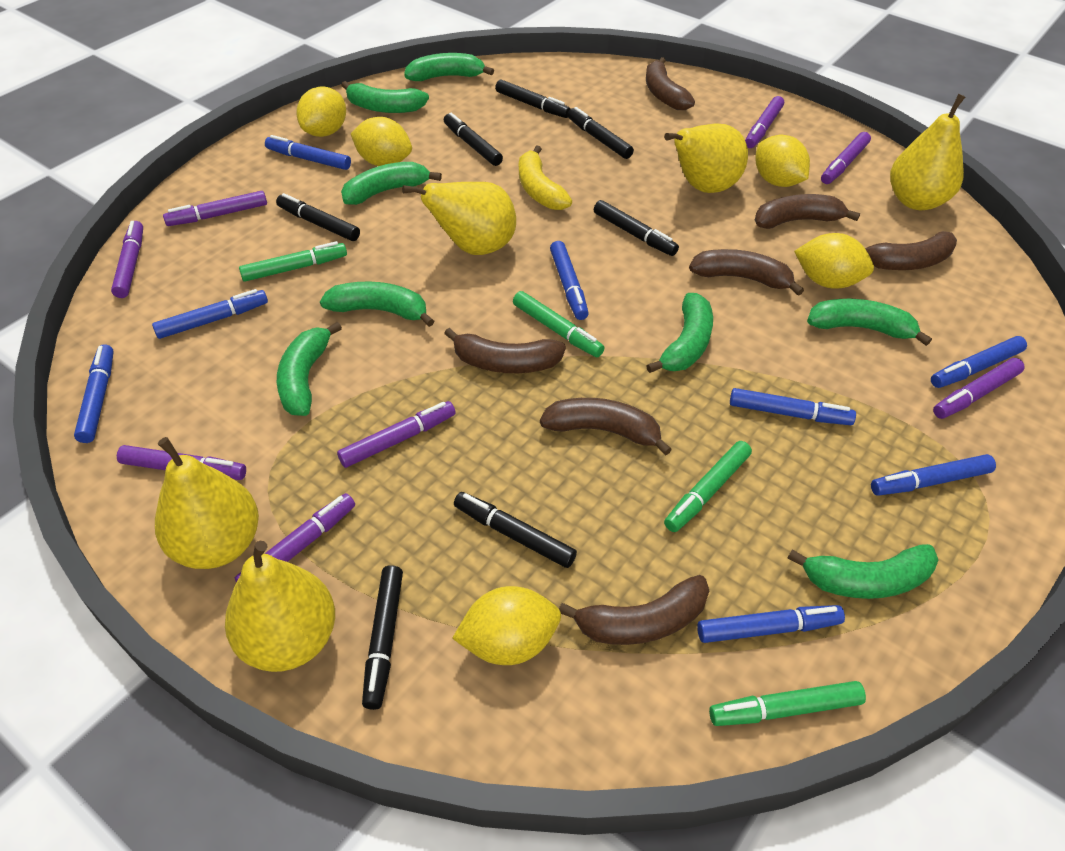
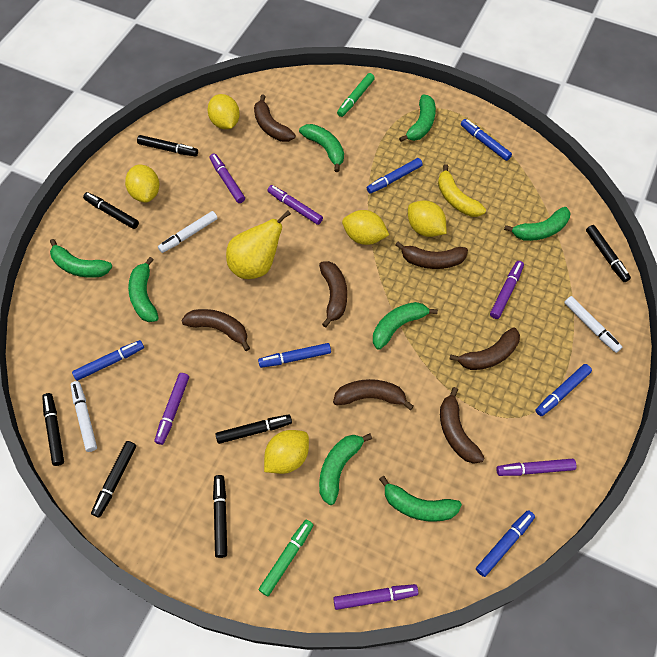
blue marker: 8 -> 6
green marker: 4 -> 2
purple marker: 8 -> 6
white marker: 0 -> 3
yellow pear: 5 -> 1

